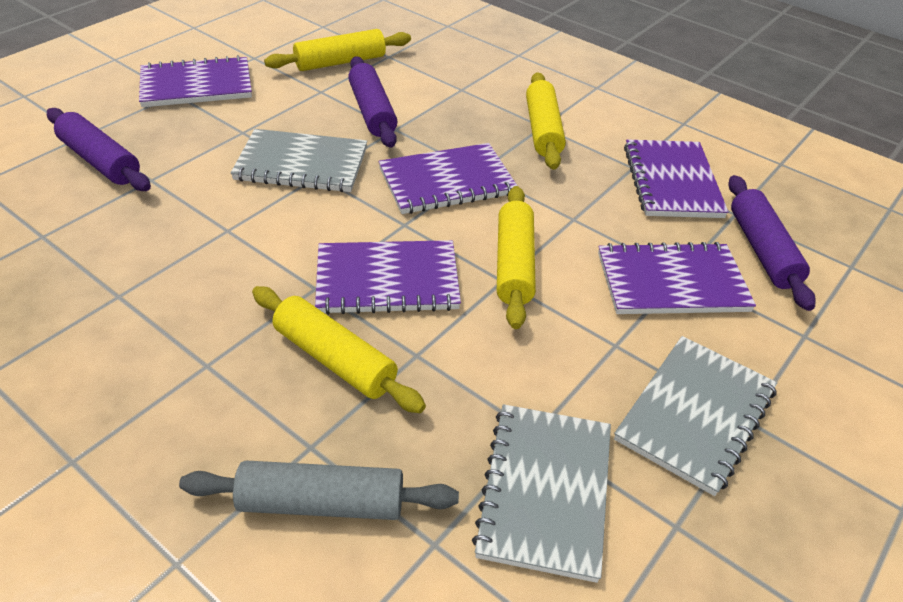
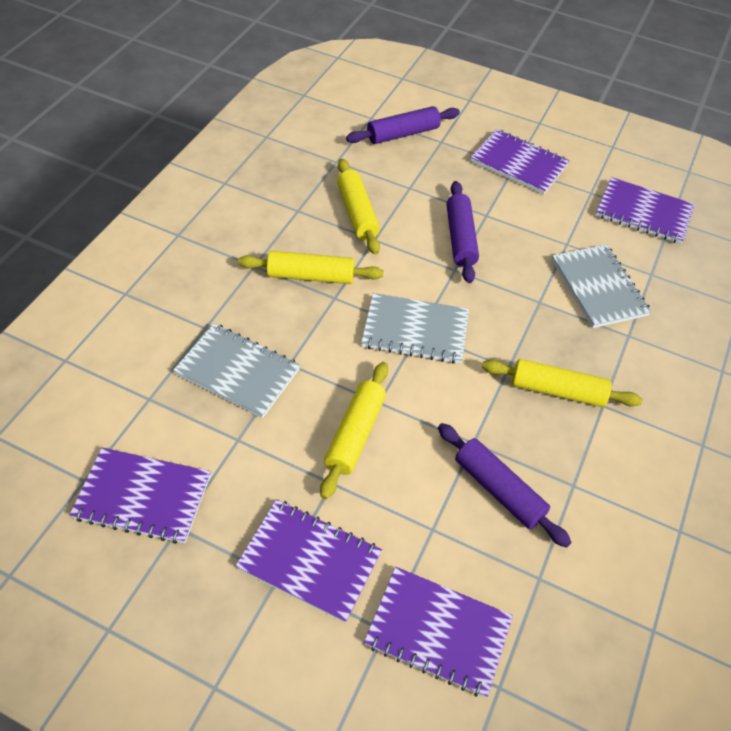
grey rolling pin: 1 -> 0

